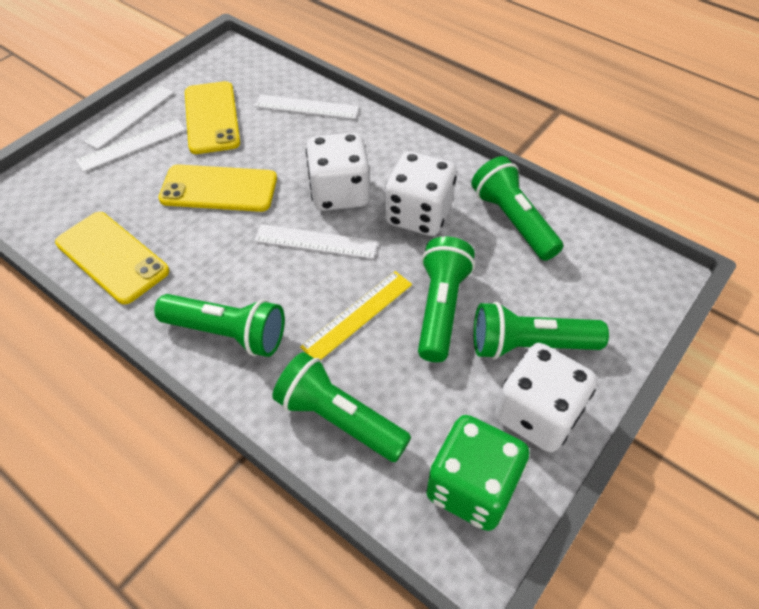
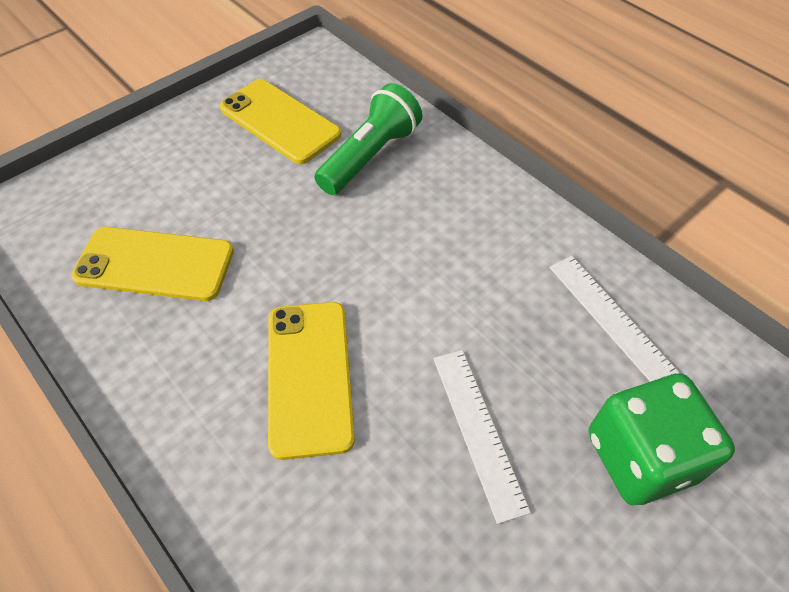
green flashlight: 5 -> 1
white dice: 3 -> 0
white ruler: 4 -> 2
yellow ruler: 1 -> 0

